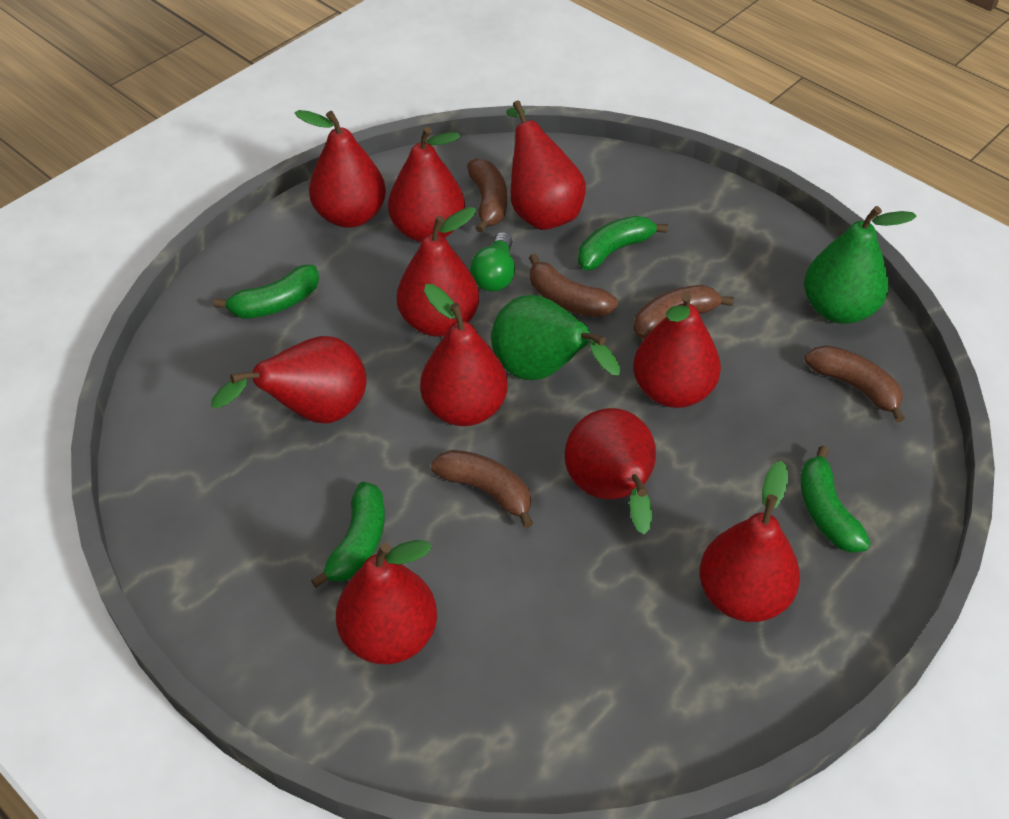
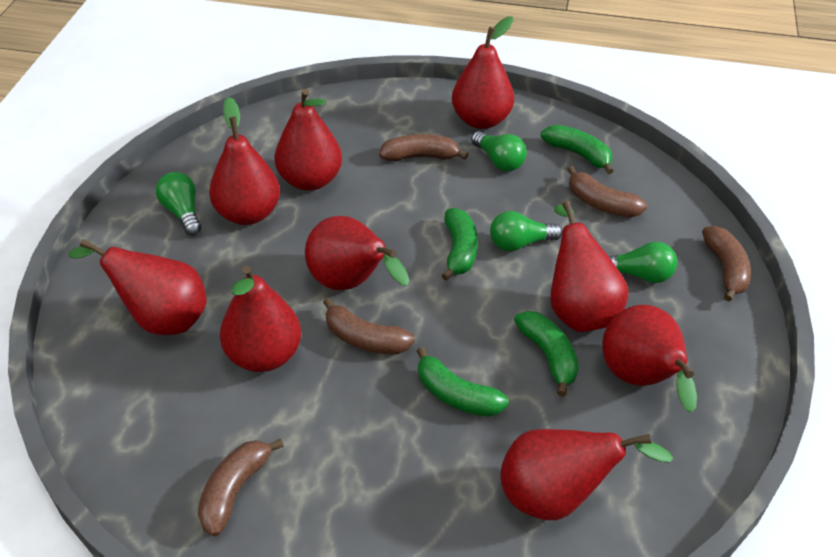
green light bulb: 1 -> 4
green pear: 2 -> 0
red pear: 10 -> 9

